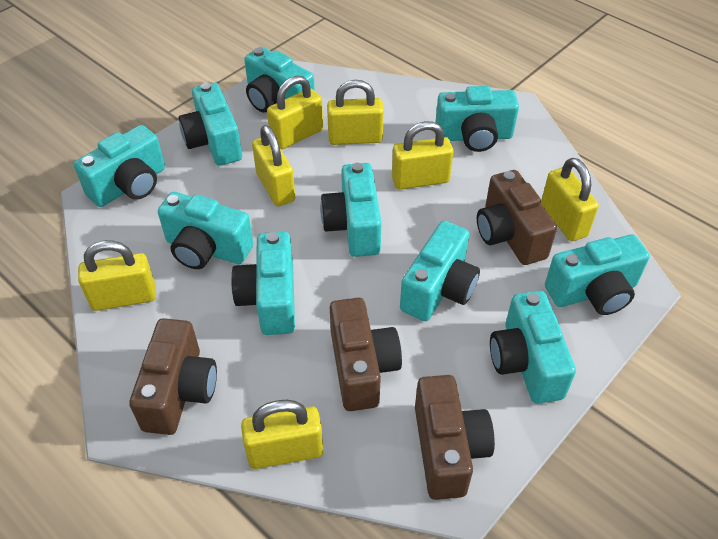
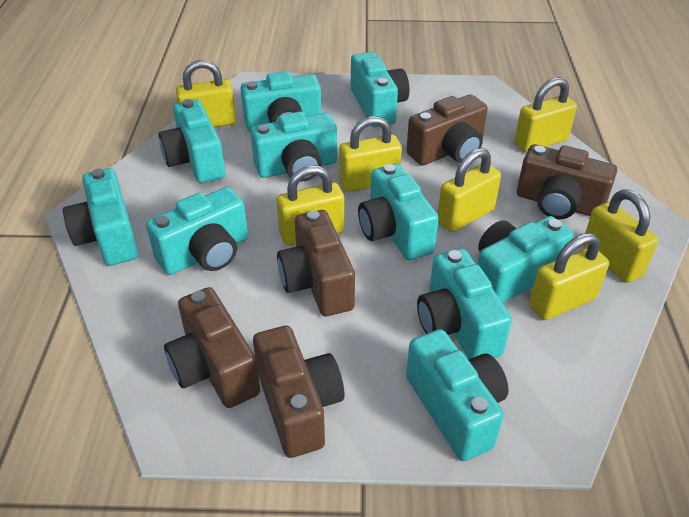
brown camera: 4 -> 5

